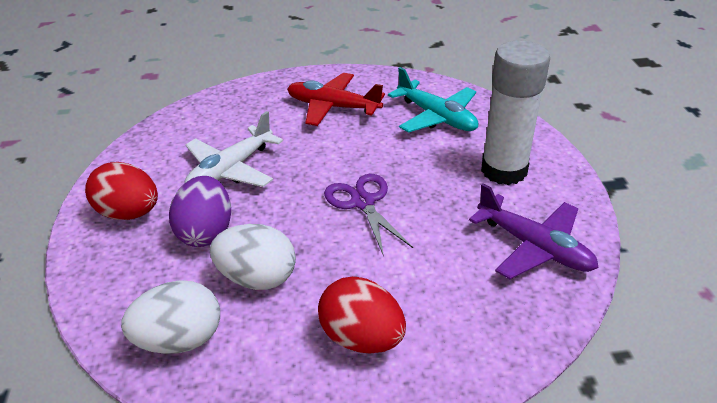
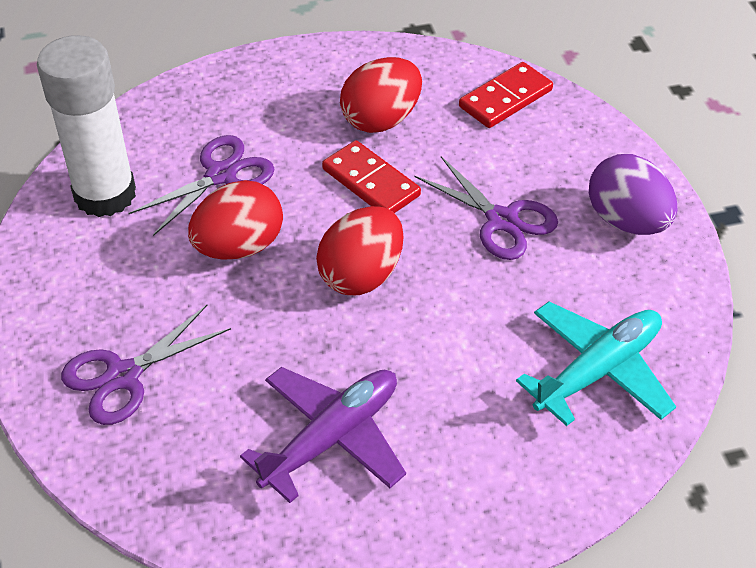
purple scissors: 1 -> 3
red domino: 0 -> 2
red egg: 2 -> 3
red plane: 1 -> 0
white egg: 2 -> 0
white plane: 1 -> 0

